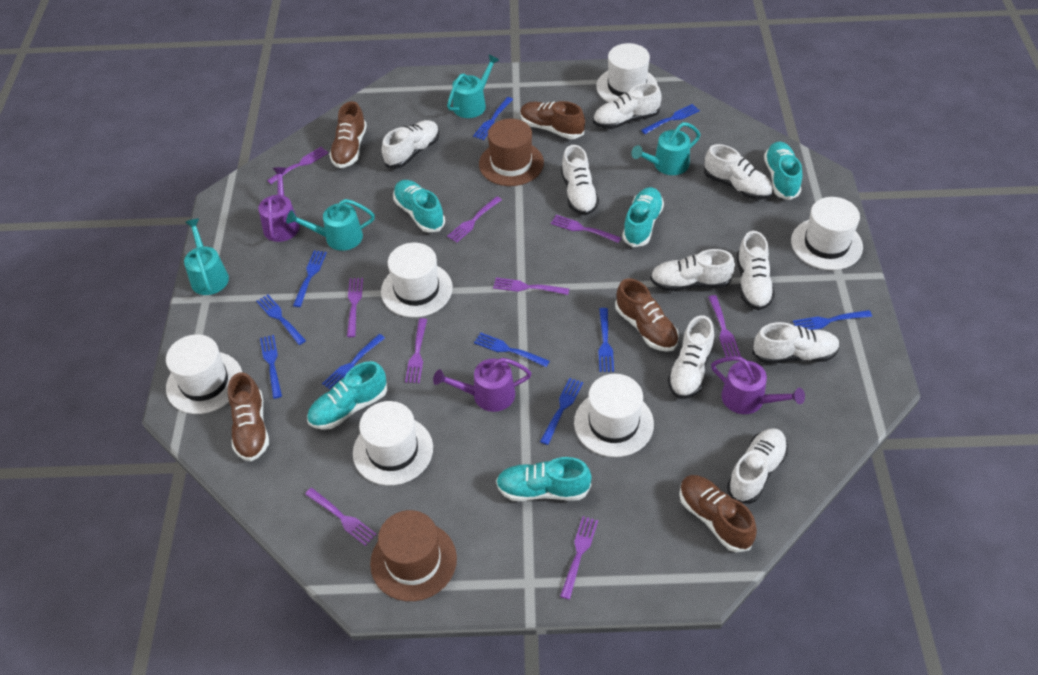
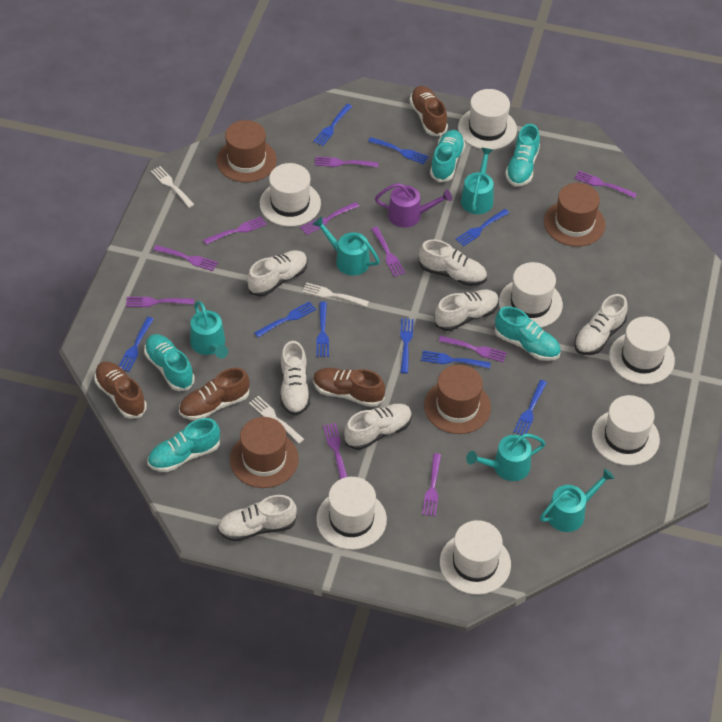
blue fork: 10 -> 9
brown hat: 2 -> 4
brown shoe: 5 -> 4
purple fork: 9 -> 10
purple watering can: 3 -> 1
turquoise watering can: 4 -> 5
white fork: 0 -> 3
white hat: 6 -> 7
white shoe: 9 -> 7

